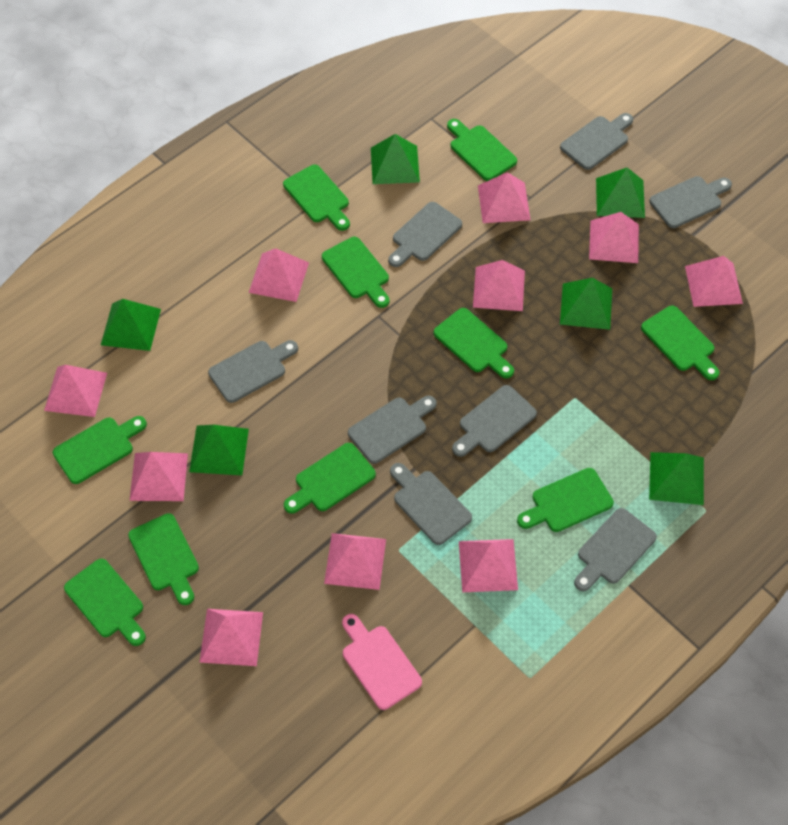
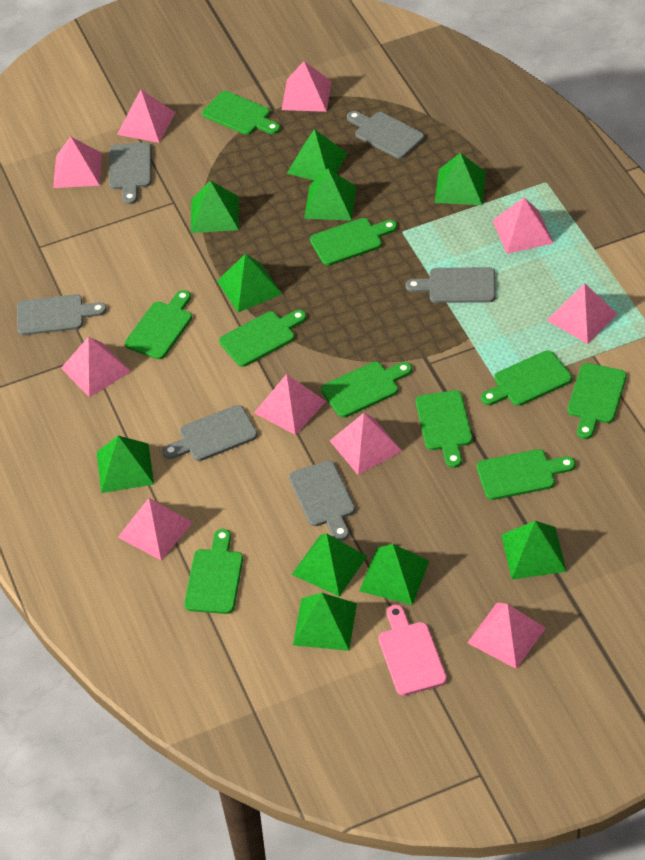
green pyramid: 6 -> 10
grey cutting board: 8 -> 6

